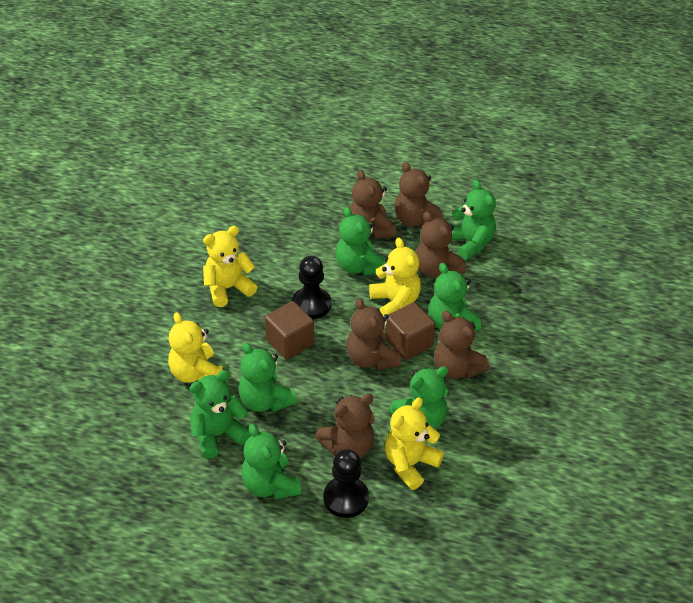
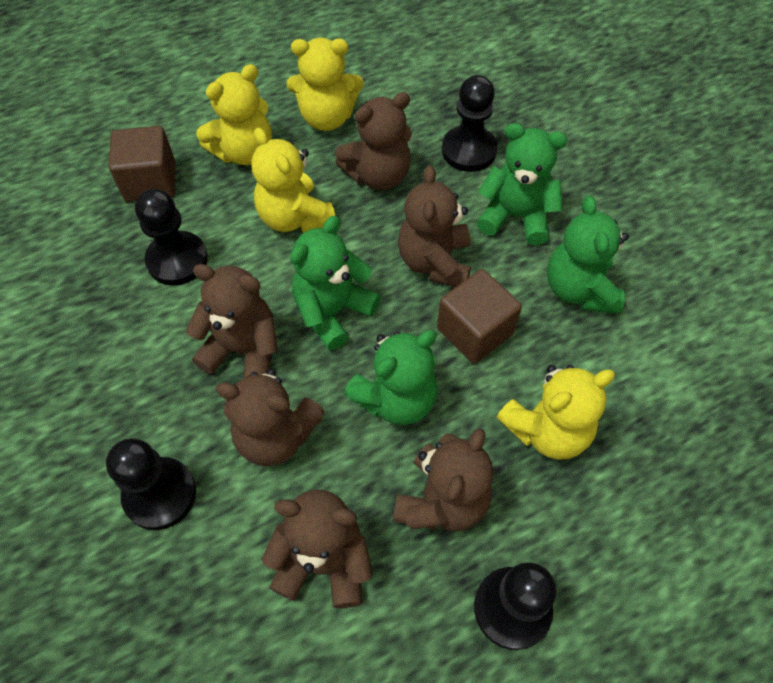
black pawn: 2 -> 4
green teddy bear: 7 -> 4

